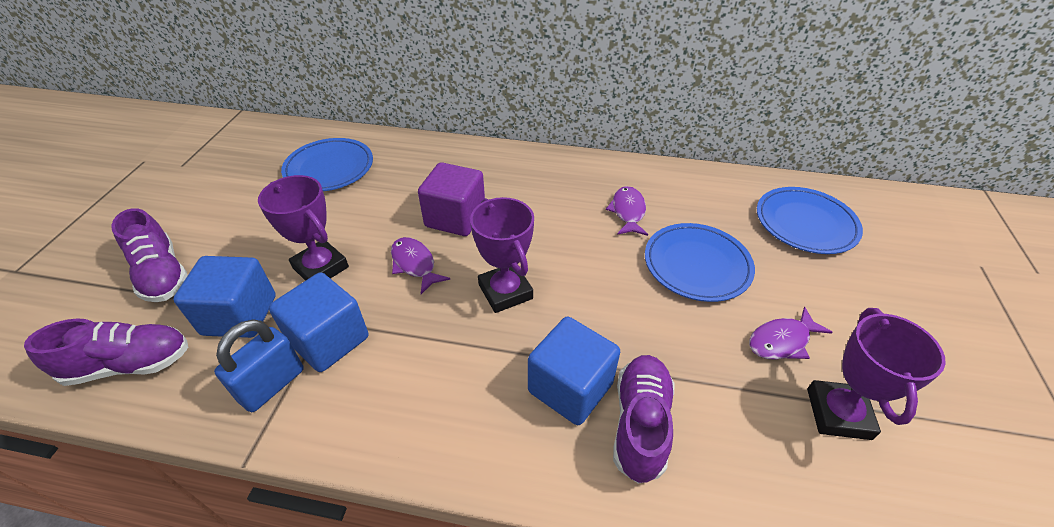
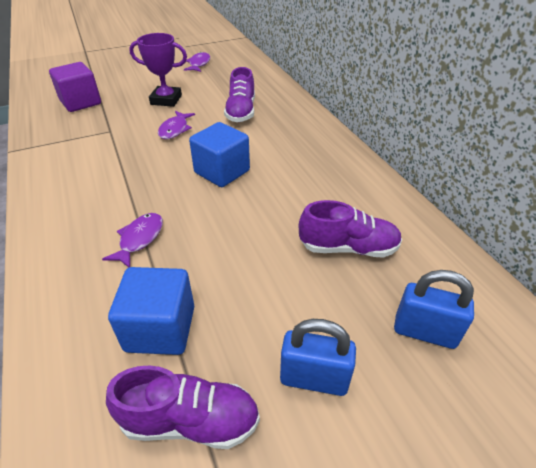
blue cube: 3 -> 2
blue padlock: 1 -> 2
blue plate: 3 -> 0
purple trophy: 3 -> 1

